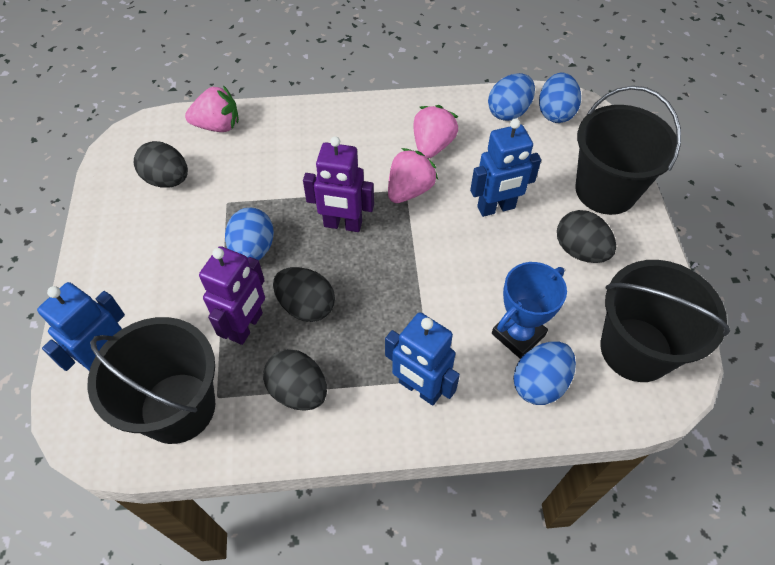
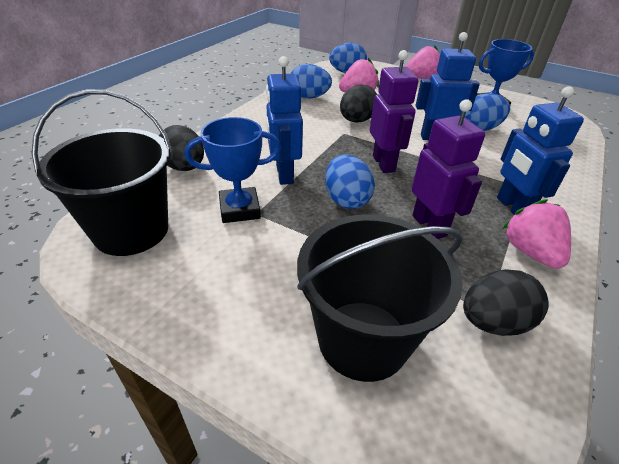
black bucket: 3 -> 2
black egg: 4 -> 3
blue trophy: 1 -> 2

